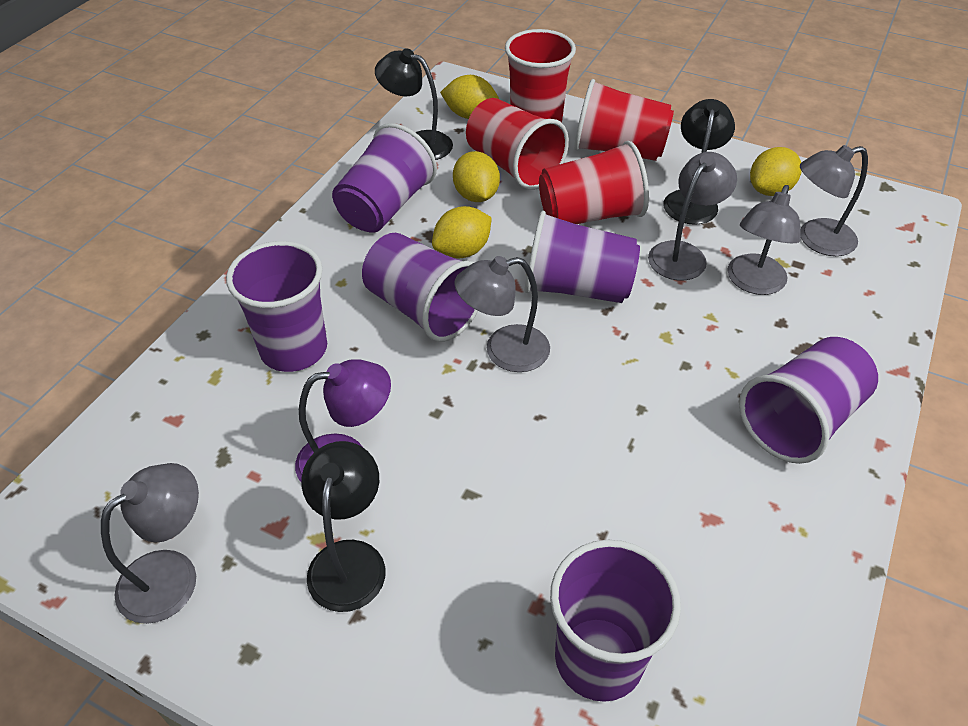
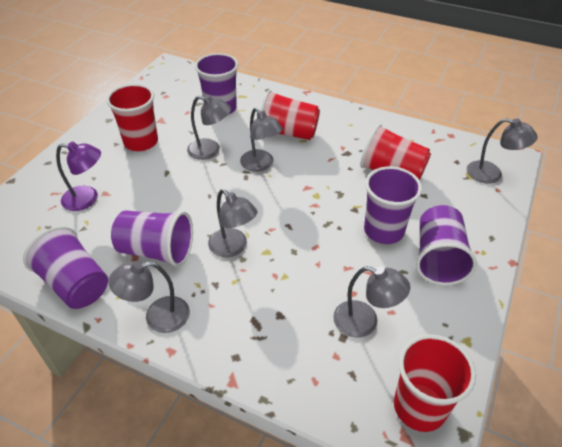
black lamp: 3 -> 0
grey lamp: 5 -> 6
purple cup: 6 -> 5
yellow lemon: 4 -> 0

